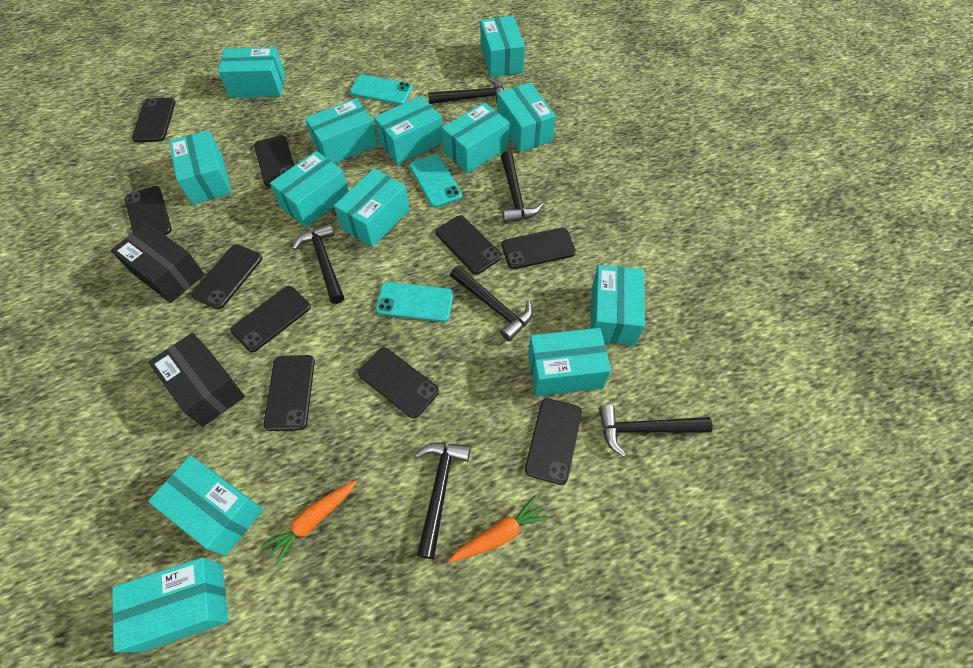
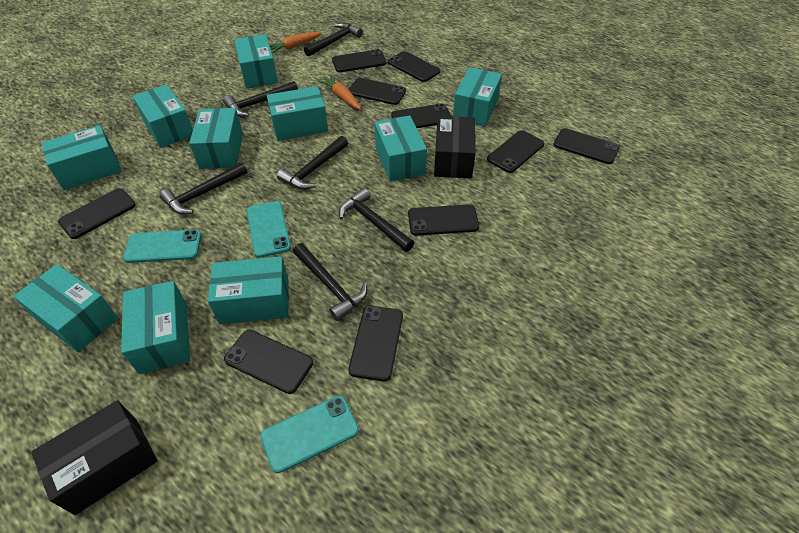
turquoise box: 13 -> 10

